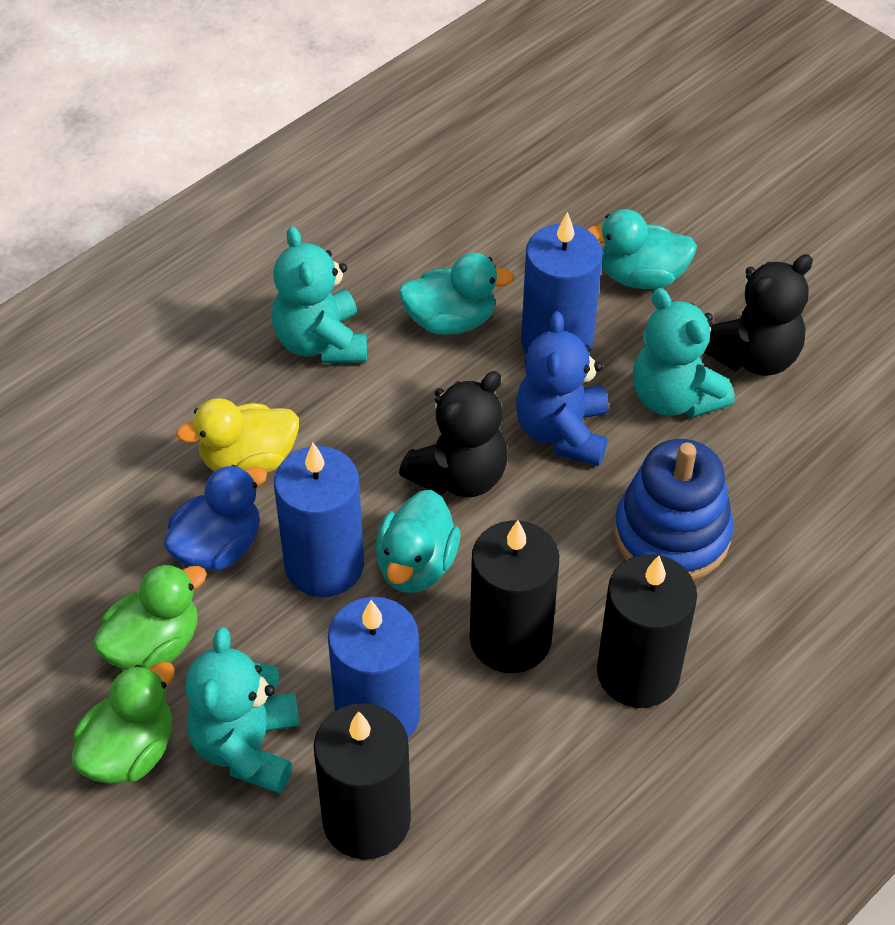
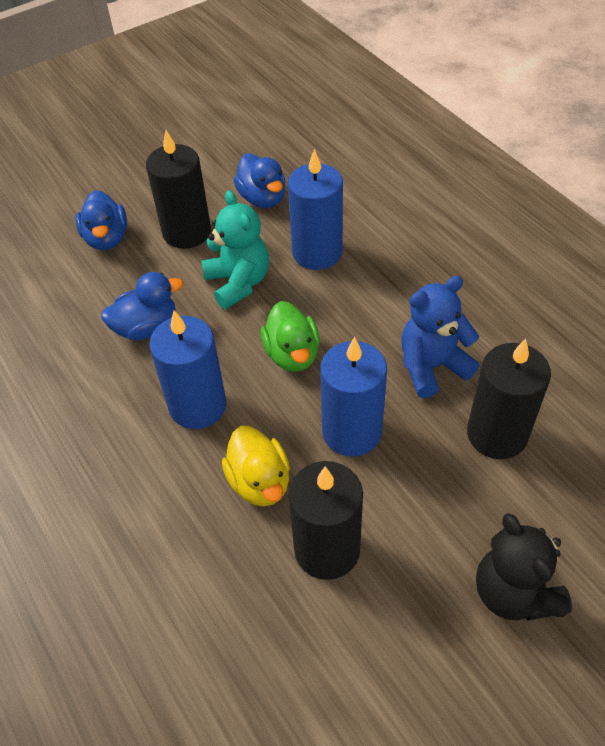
black teddy bear: 2 -> 1
blue duck: 1 -> 3
blue stacking toy: 1 -> 0
green duck: 2 -> 1
turquoise duck: 3 -> 0
turquoise teddy bear: 3 -> 1

